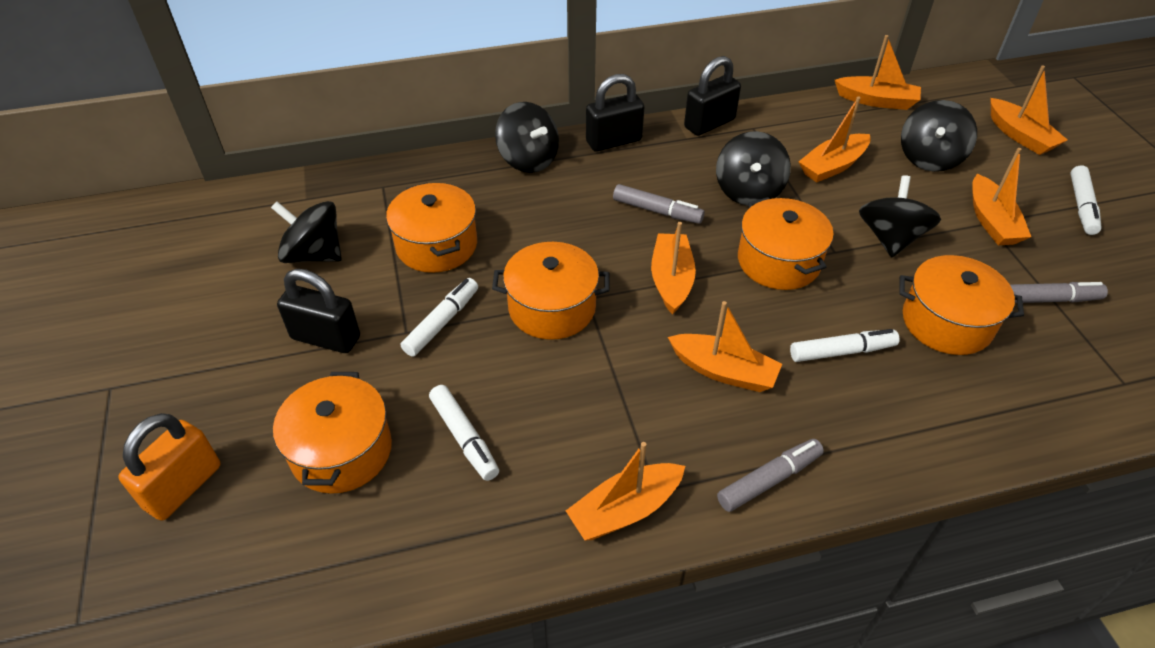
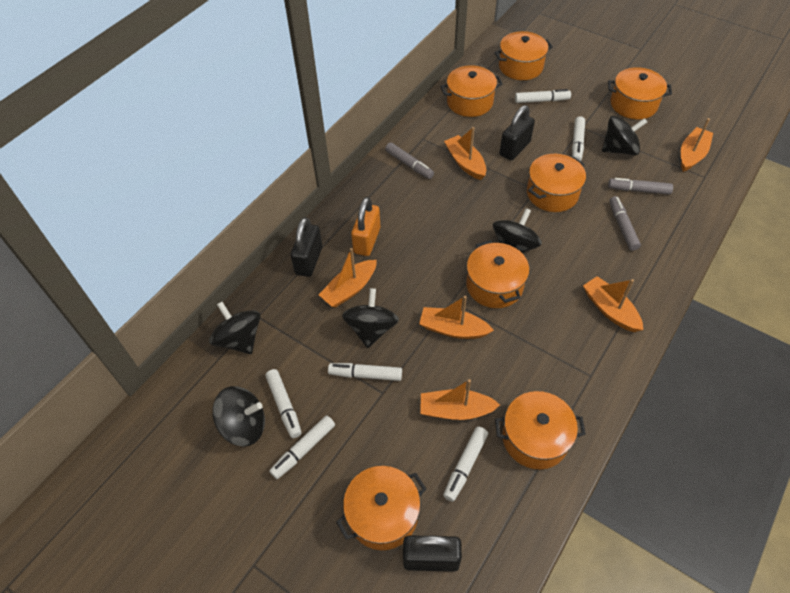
orange boat: 7 -> 6
orange pot: 5 -> 7
white marker: 4 -> 6

